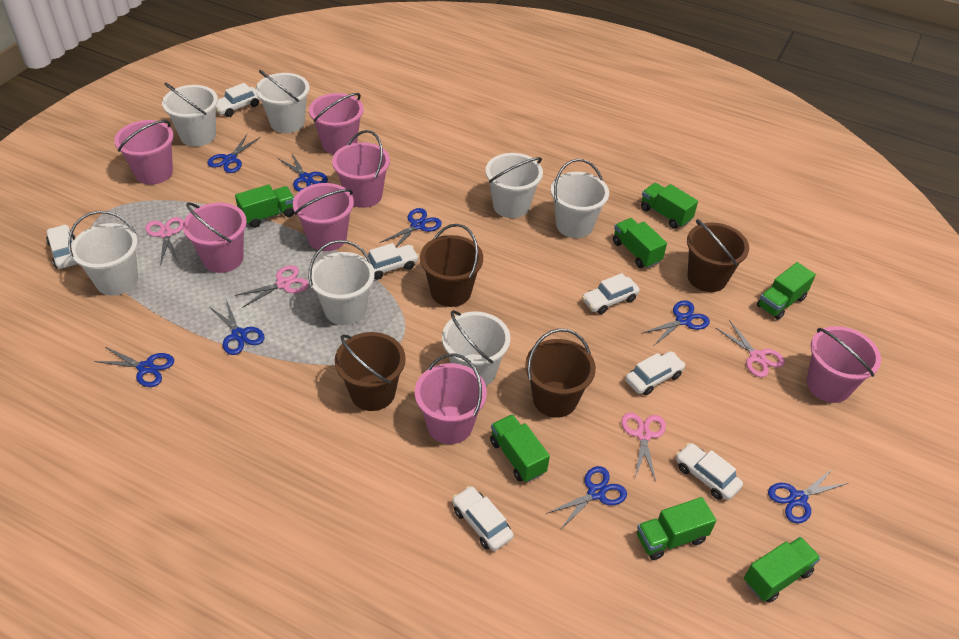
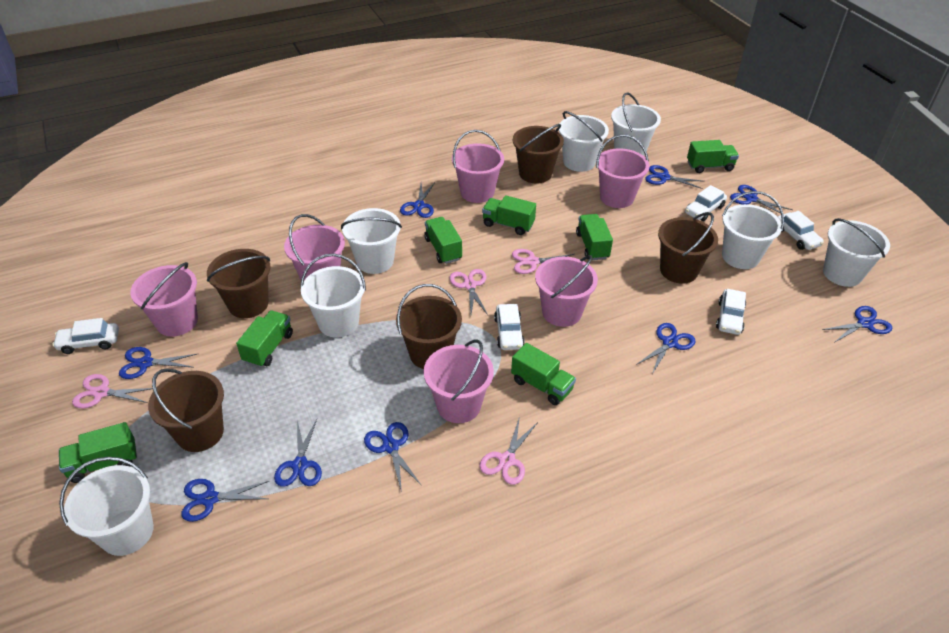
blue scissors: 8 -> 9
brown bucket: 4 -> 5
pink bucket: 7 -> 6
white car: 7 -> 5

